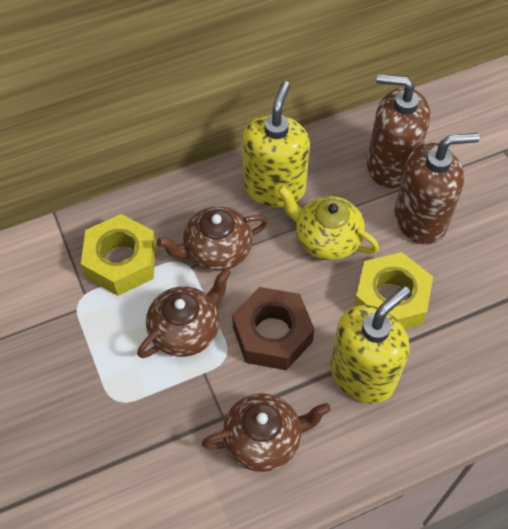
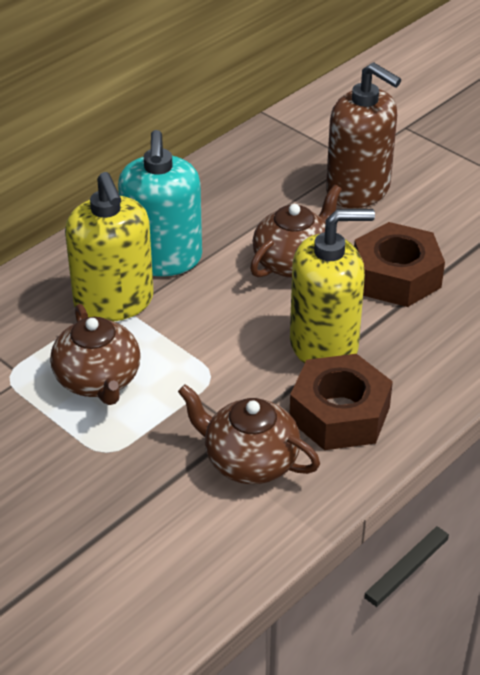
brown nut: 1 -> 2
brown soap dispenser: 2 -> 1
turquoise soap dispenser: 0 -> 1
yellow nut: 2 -> 0
yellow teapot: 1 -> 0

